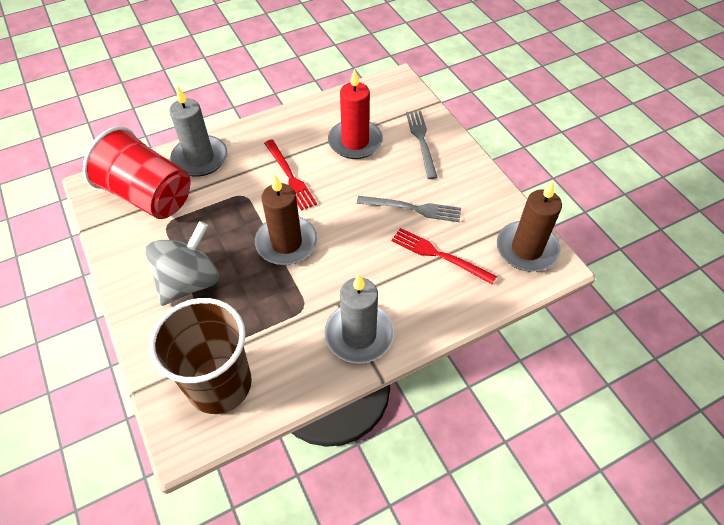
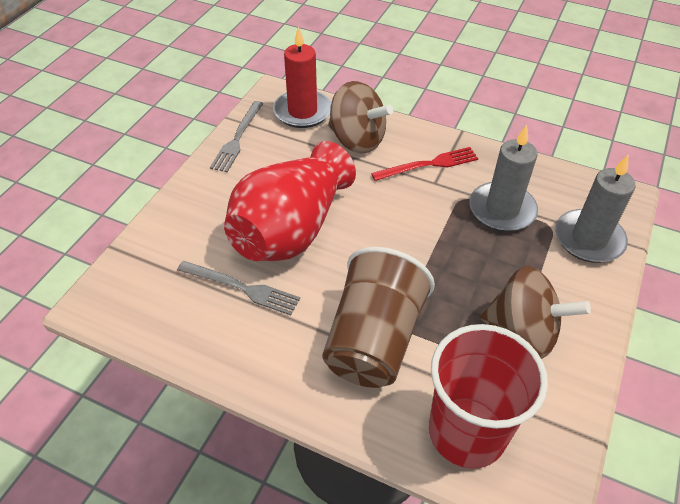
brown candle: 2 -> 0
brown spinning top: 0 -> 2
grey spinning top: 1 -> 0
red fork: 2 -> 1
red vase: 0 -> 1

